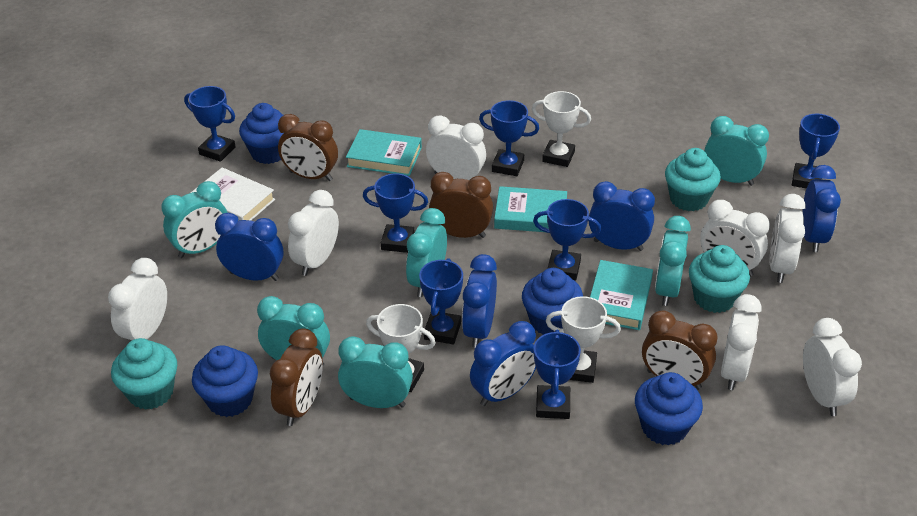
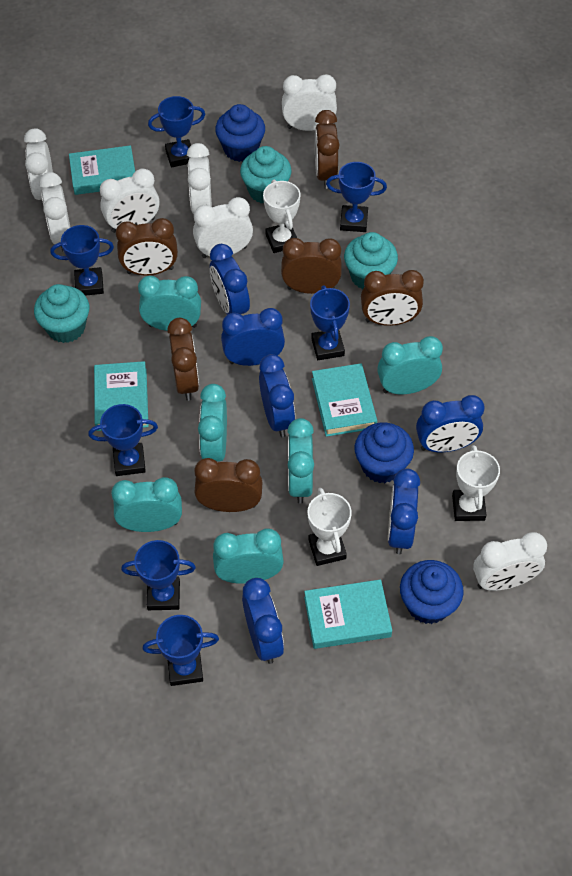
blue clock: 5 -> 6
blue cupcake: 4 -> 3
brown clock: 4 -> 6
turquoise book: 3 -> 4
white book: 1 -> 0

